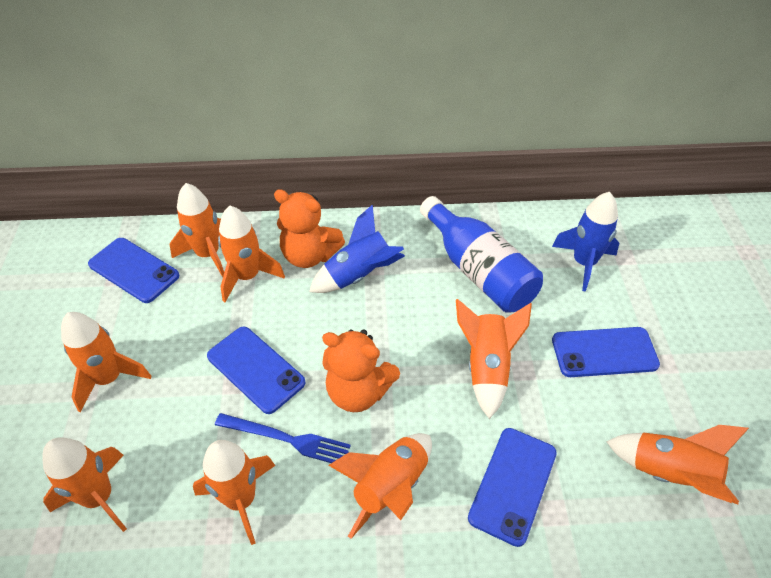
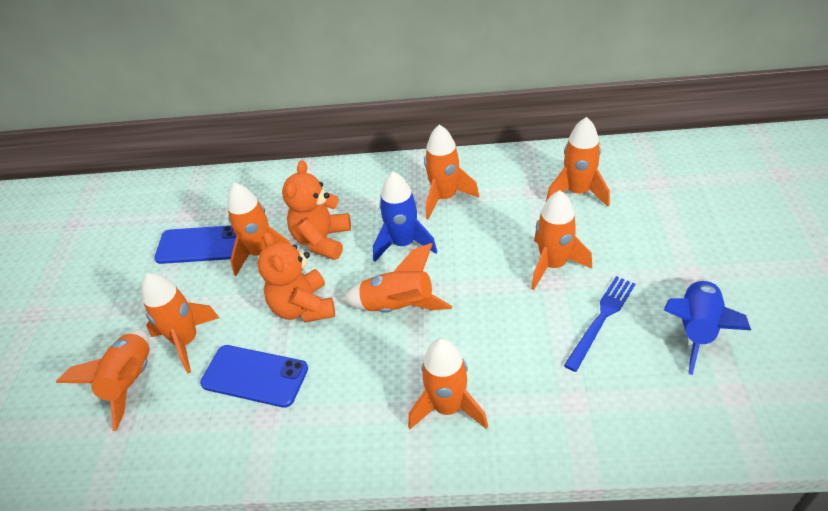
blue bottle: 1 -> 0
blue phone: 4 -> 2

